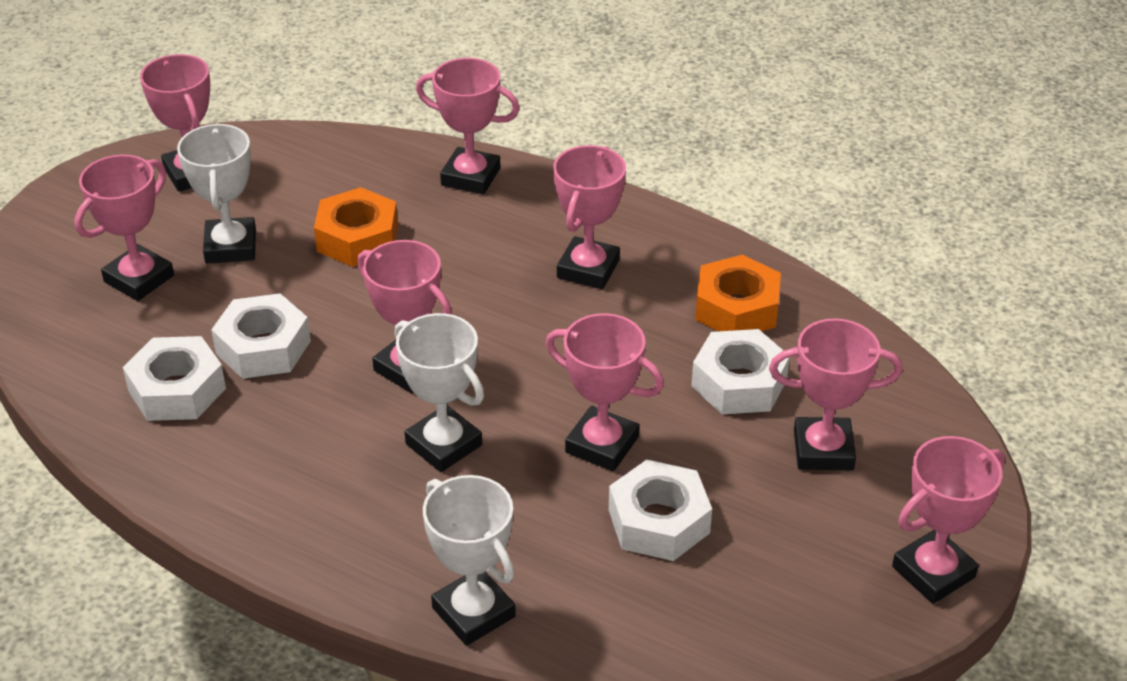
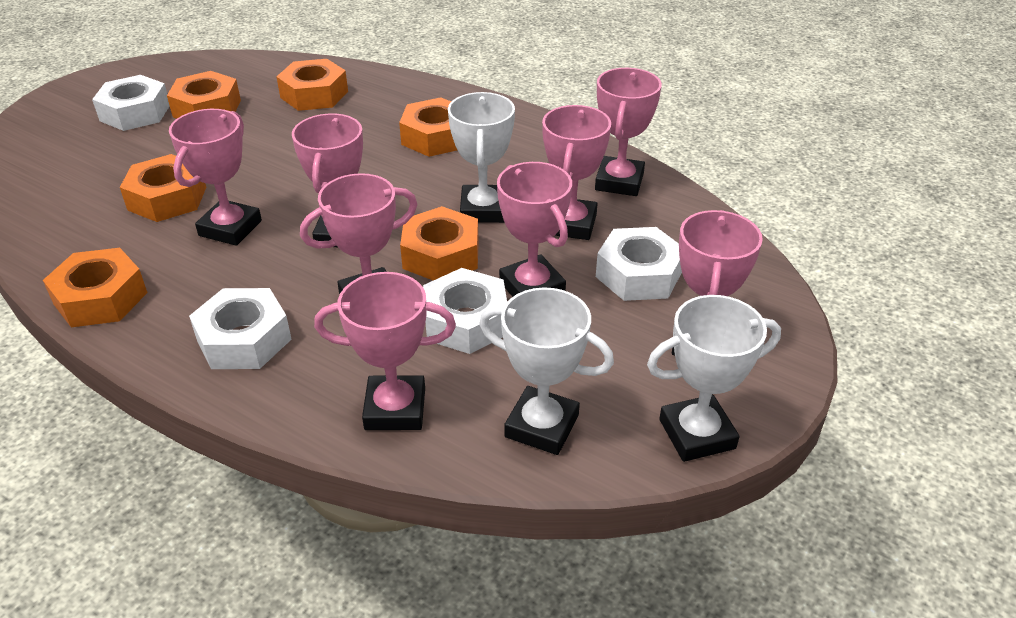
orange nut: 2 -> 6

